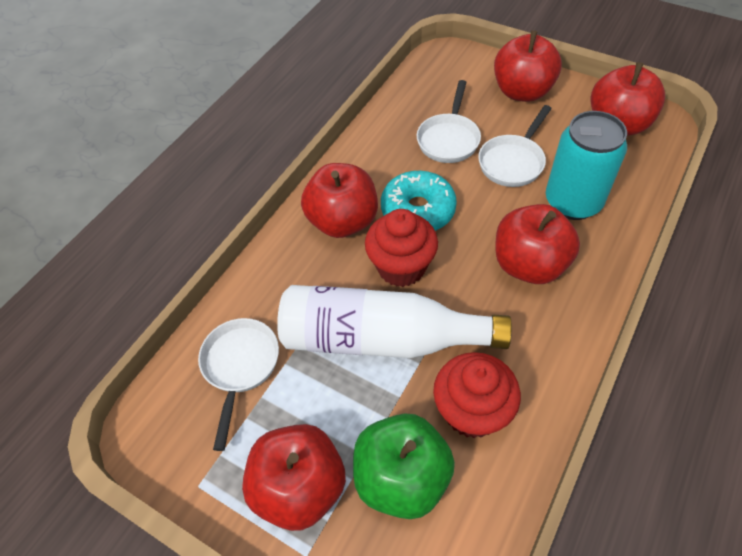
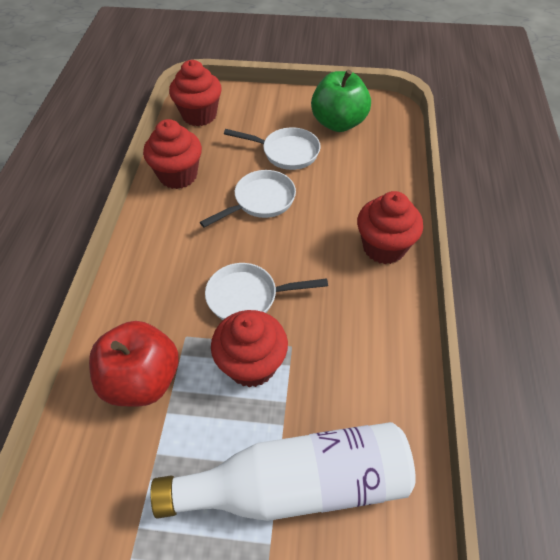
red apple: 5 -> 1
red cupcake: 2 -> 4
turquoise can: 1 -> 0
turquoise donut: 1 -> 0

